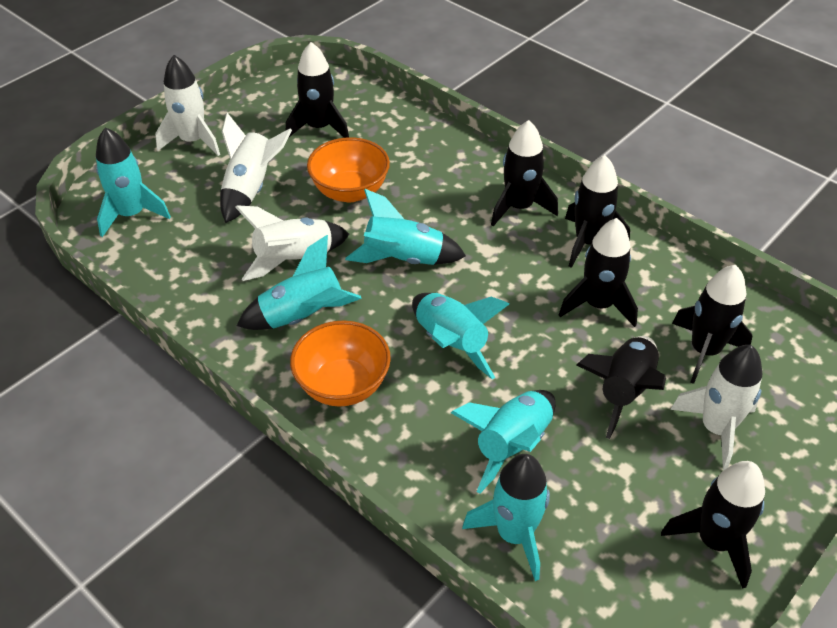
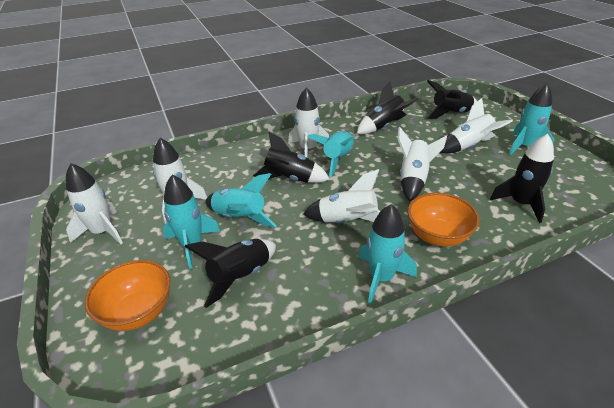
black rocket: 7 -> 5
turquoise rocket: 6 -> 5
white rocket: 4 -> 6

